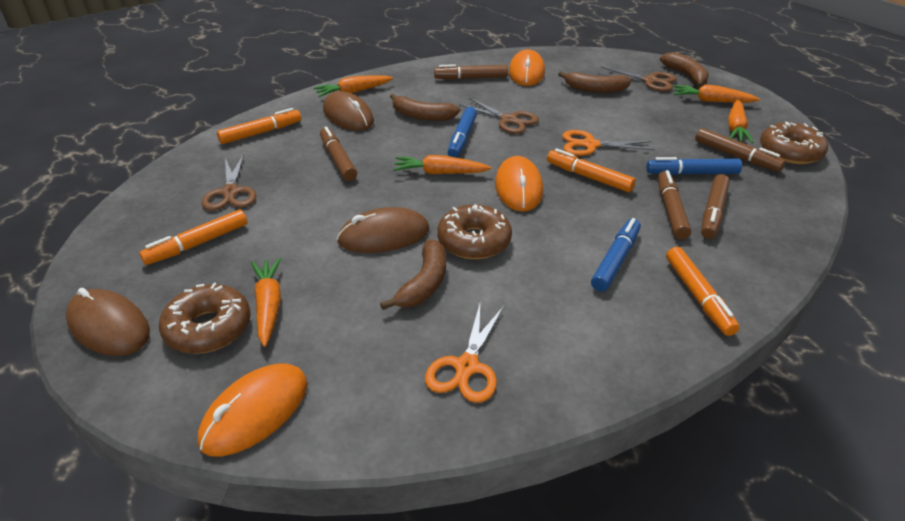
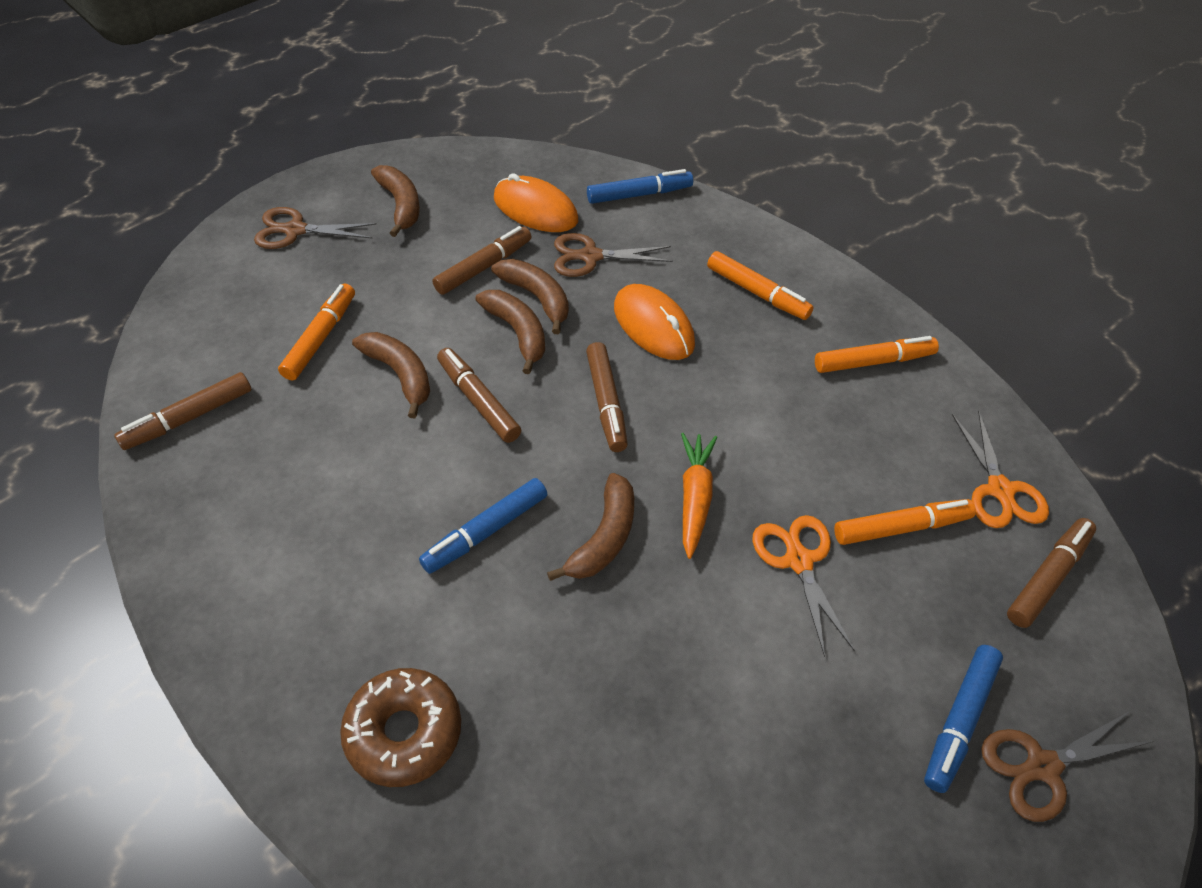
brown banana: 4 -> 5
brown donut: 3 -> 1
brown mouse: 3 -> 0
orange carrot: 5 -> 1
orange mouse: 3 -> 2

